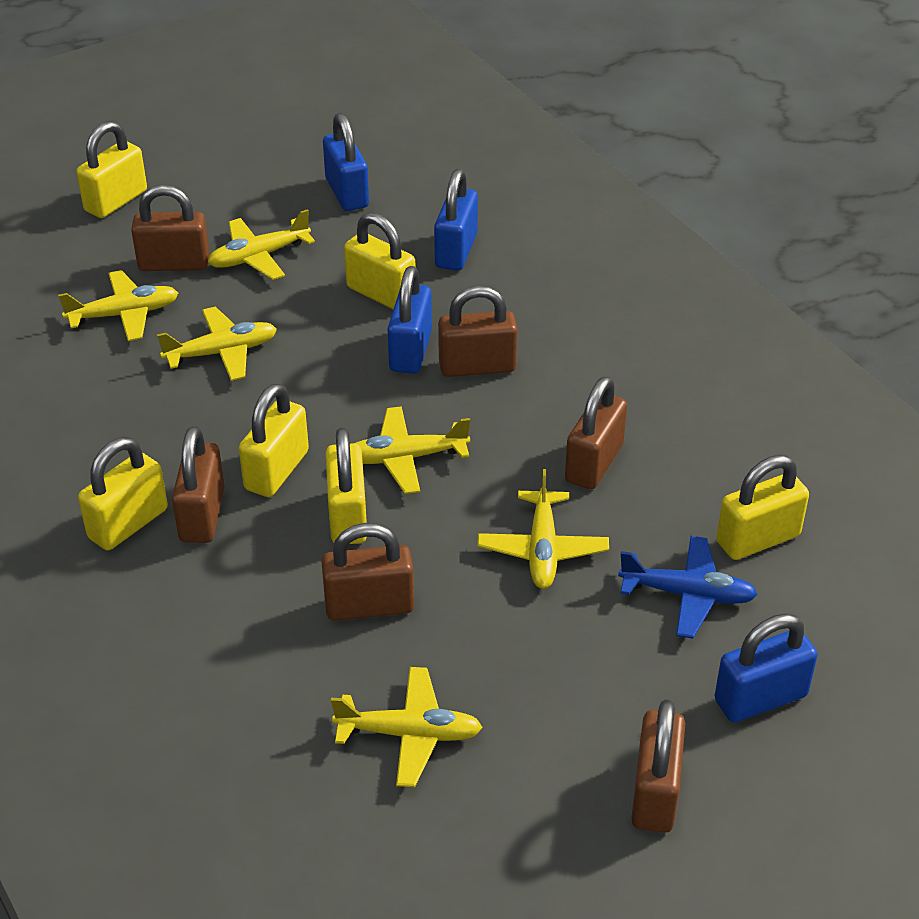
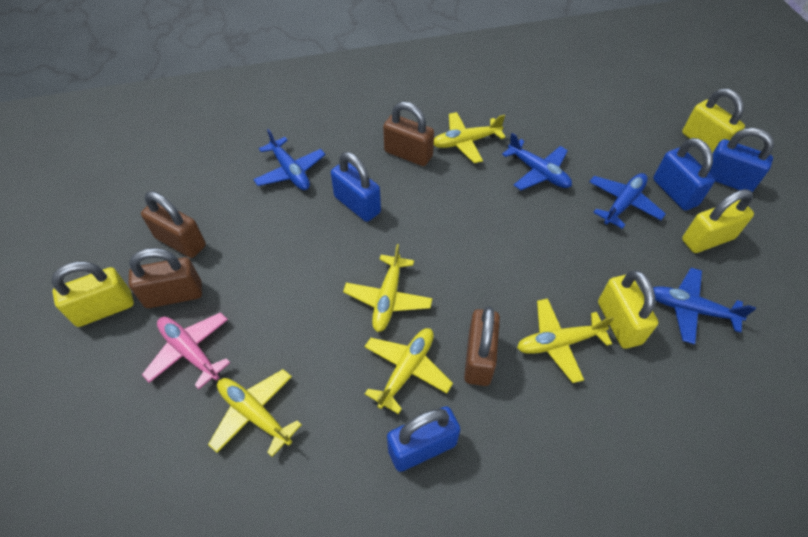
blue plane: 1 -> 4
brown padlock: 6 -> 4
pink plane: 0 -> 1
yellow padlock: 6 -> 4
yellow plane: 6 -> 5

